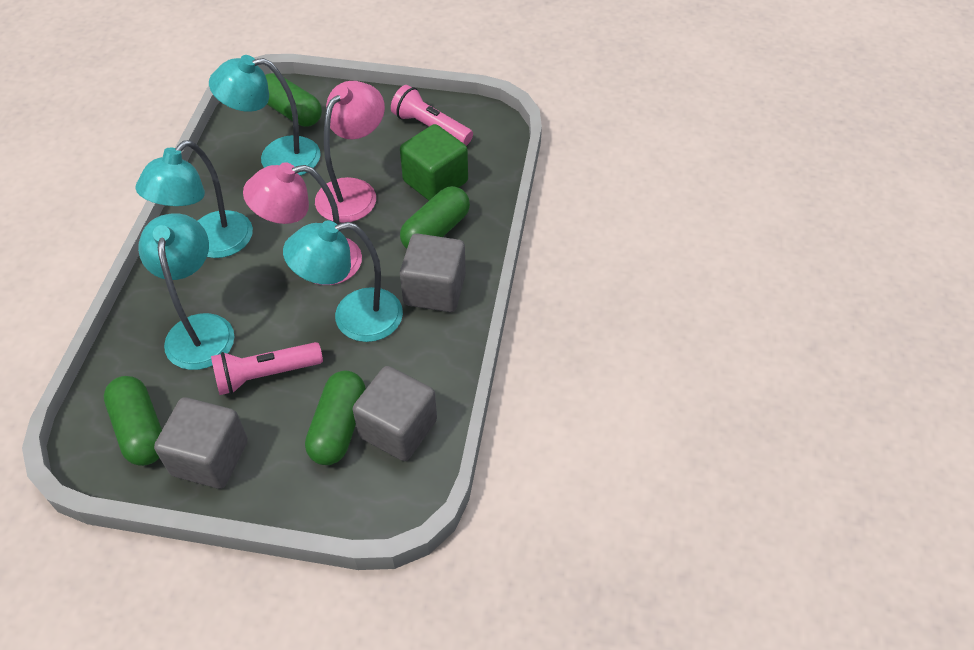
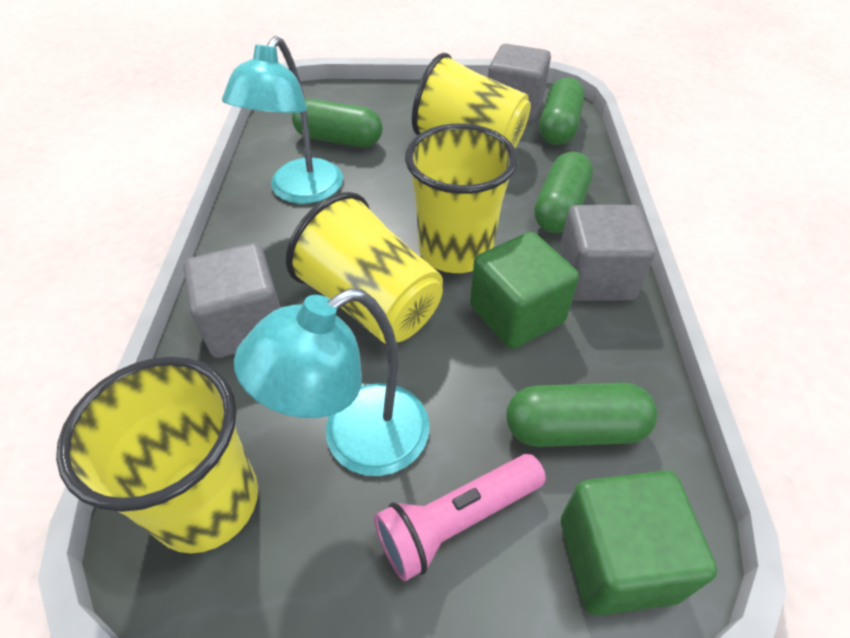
green cube: 1 -> 2
pink flashlight: 2 -> 1
pink lamp: 2 -> 0
turquoise lamp: 4 -> 2
yellow cup: 0 -> 4

